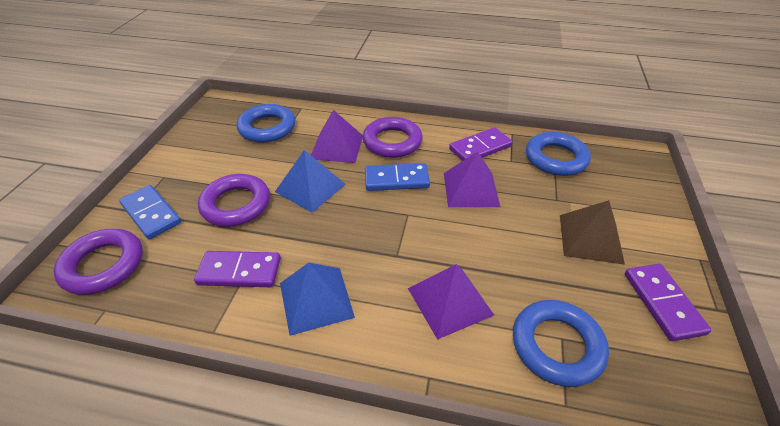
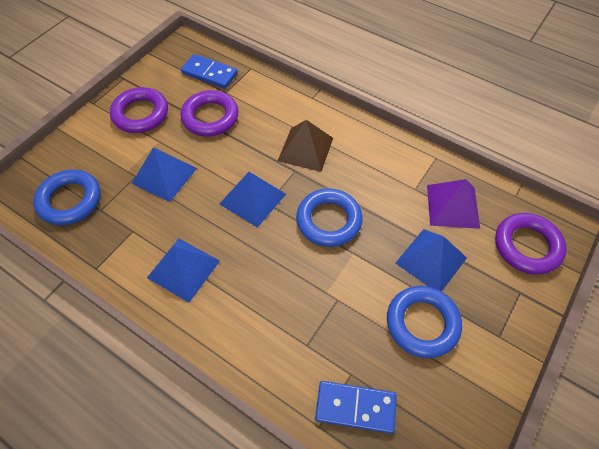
blue pyramid: 2 -> 4
purple domino: 3 -> 0
purple pyramid: 3 -> 1

